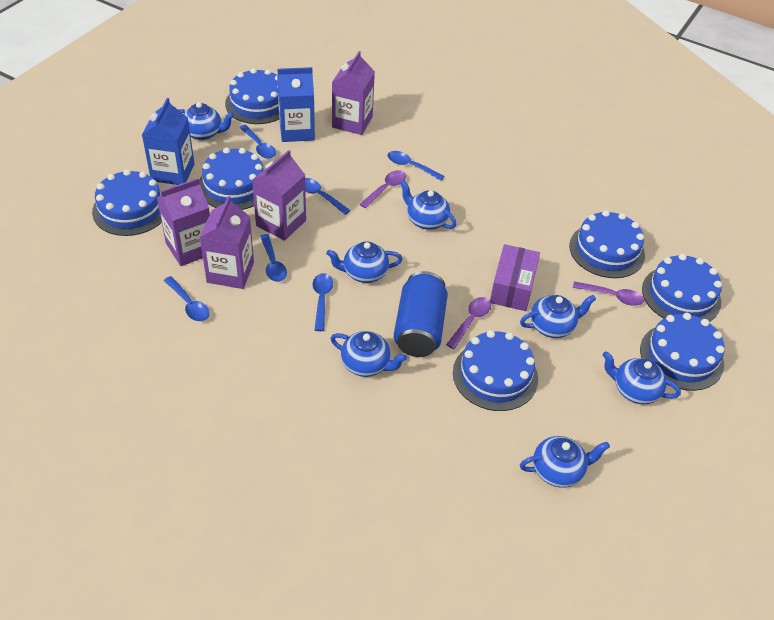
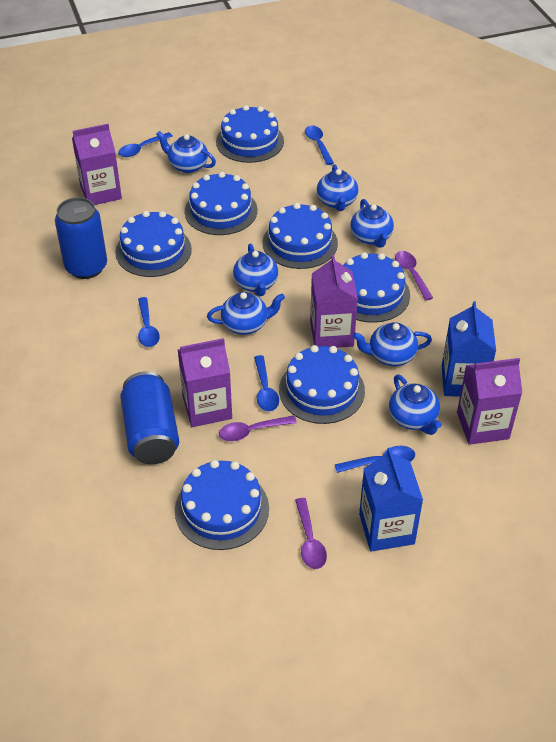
blue can: 1 -> 2
blue spoon: 6 -> 5
purple box: 1 -> 0

